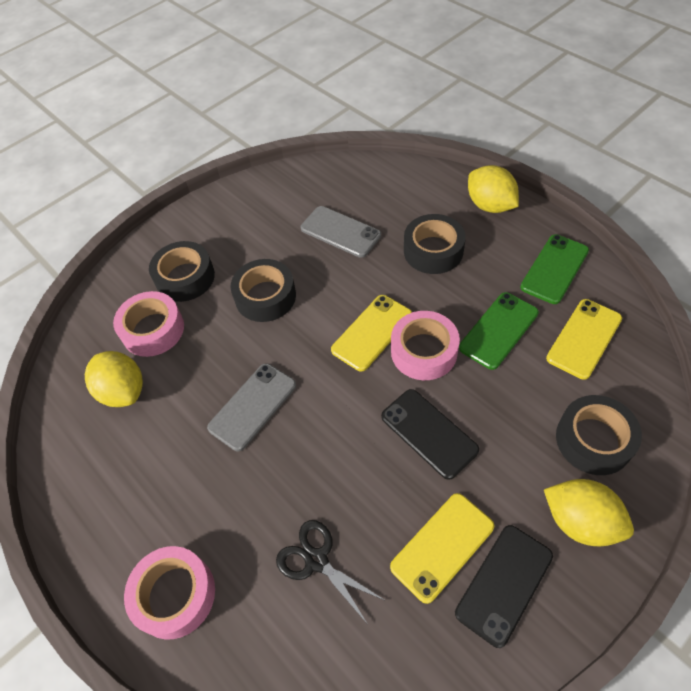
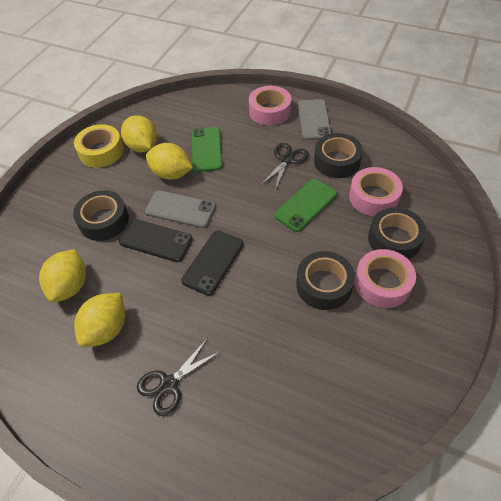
black scissors: 1 -> 2
yellow lemon: 3 -> 4
yellow phone: 3 -> 0
yellow tape: 0 -> 1

